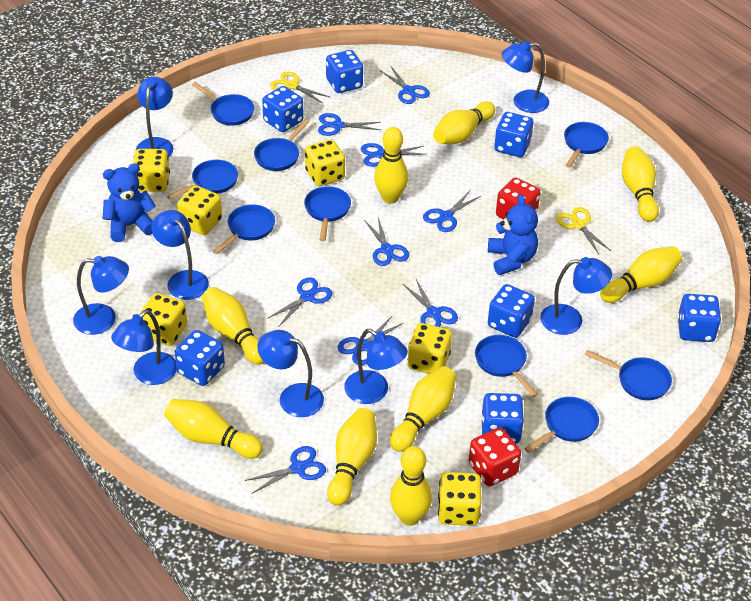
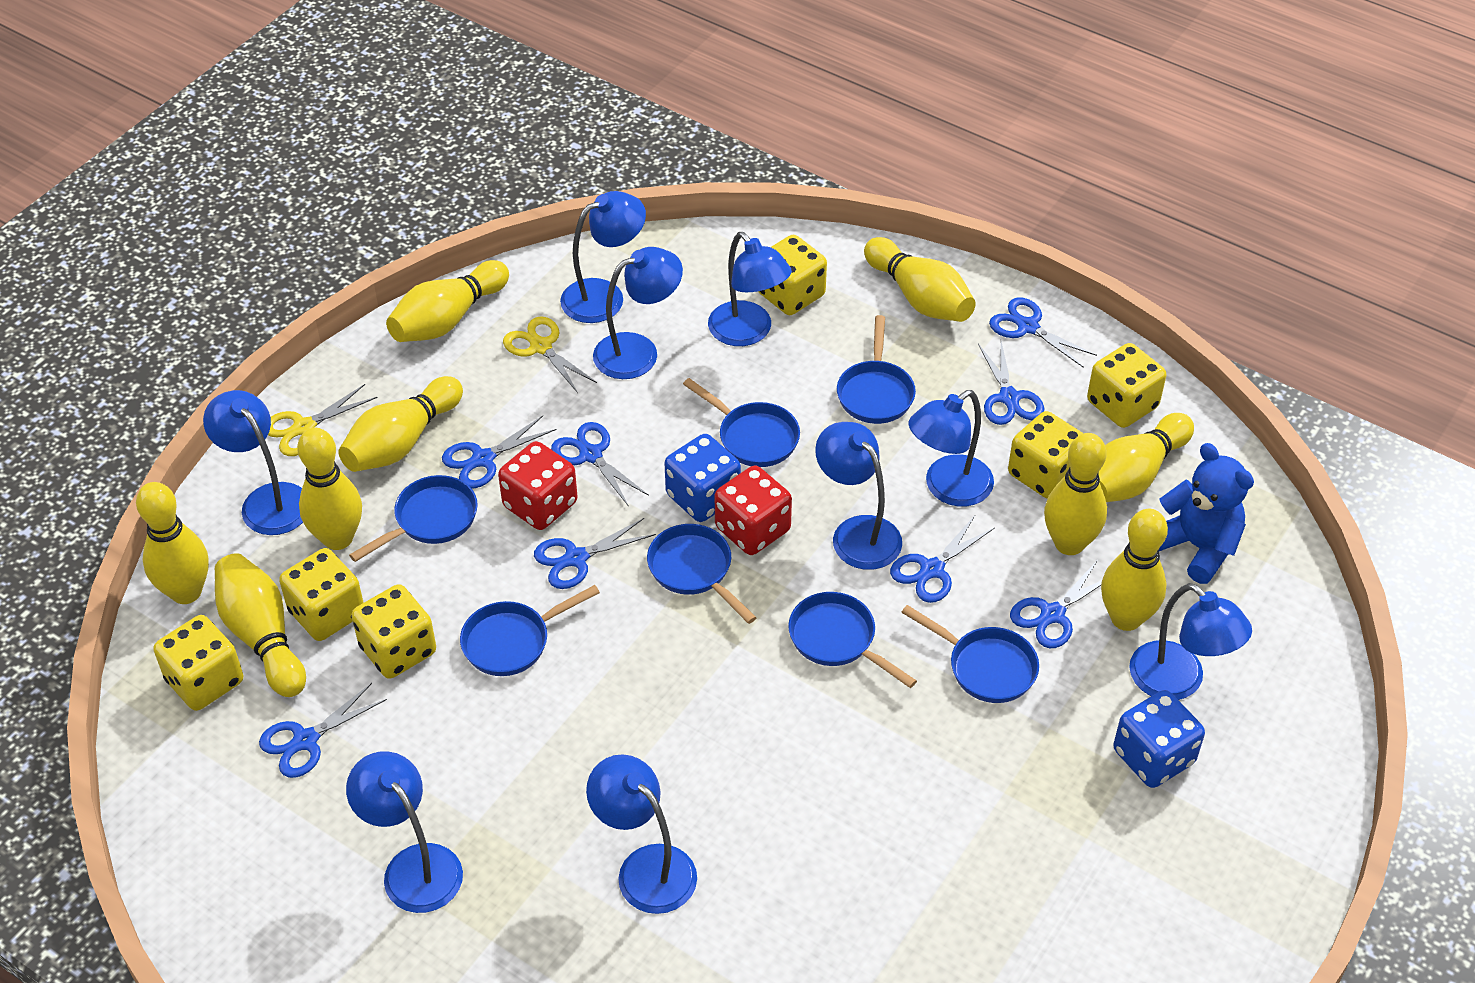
blue dice: 7 -> 2
blue lamp: 8 -> 9
blue pan: 9 -> 7
blue scissors: 9 -> 8
blue teddy bear: 2 -> 1

